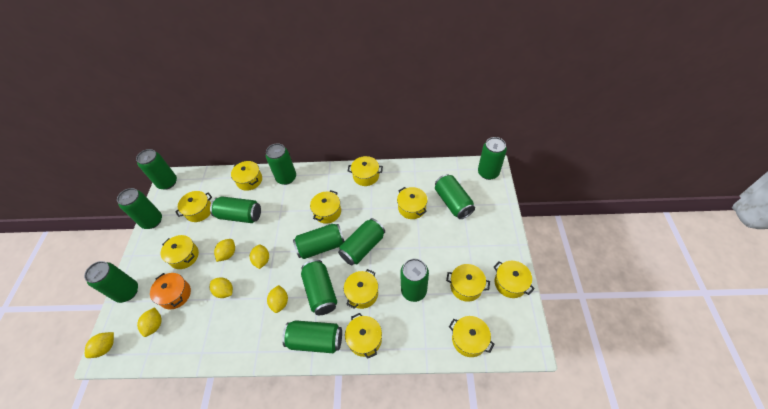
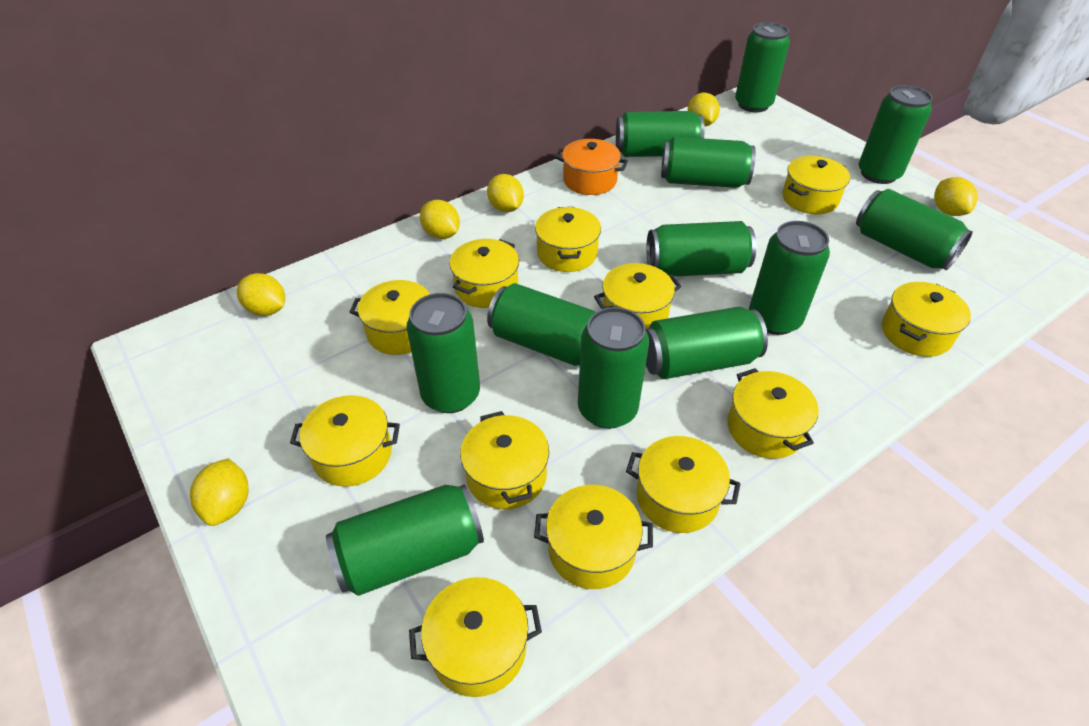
yellow pot: 11 -> 12

